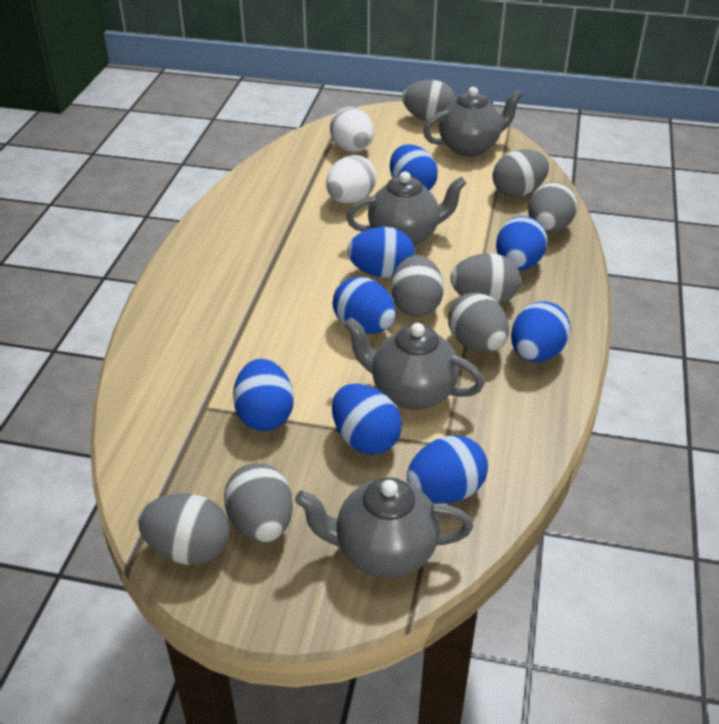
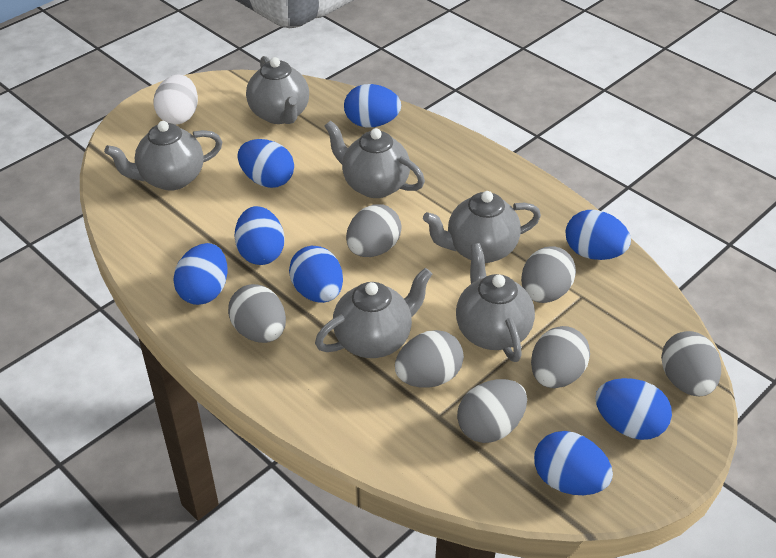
grey egg: 8 -> 7
grey teapot: 4 -> 6
white egg: 2 -> 1

